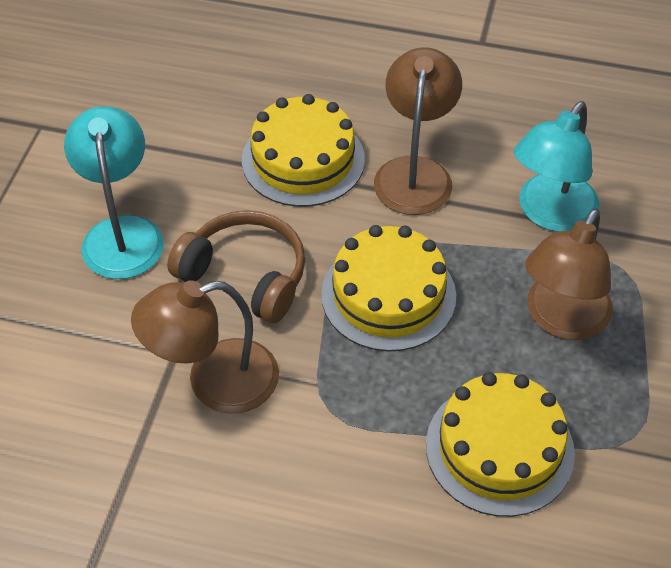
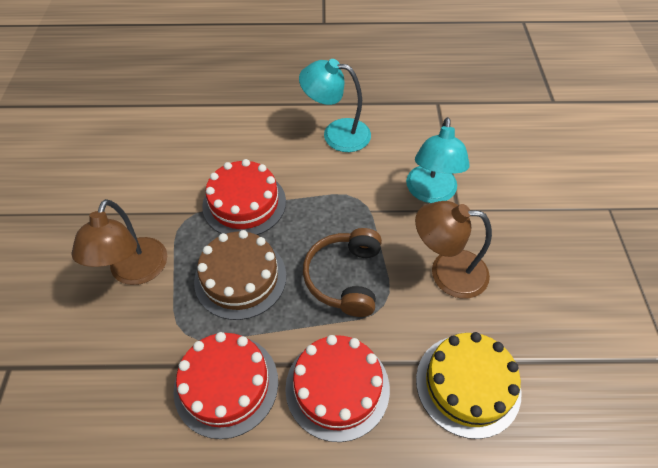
brown cake: 0 -> 1
brown lamp: 3 -> 2
red cake: 0 -> 3
yellow cake: 3 -> 1

